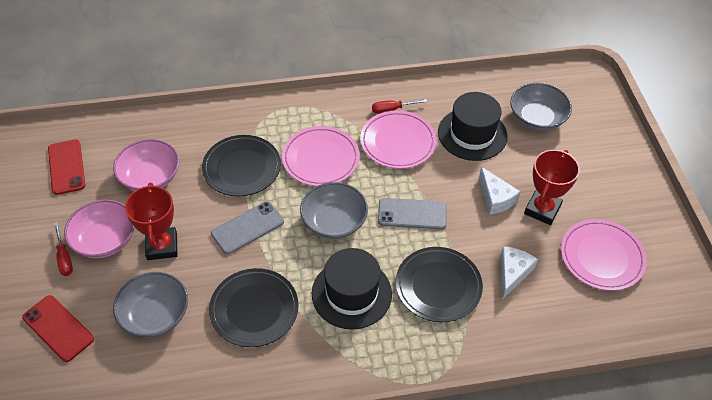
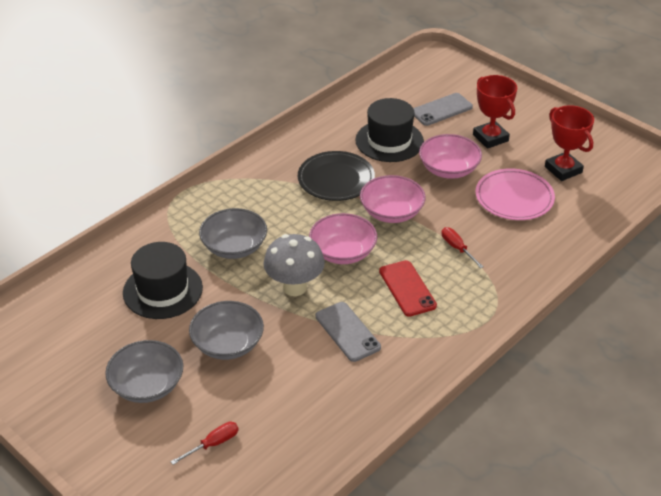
black plate: 3 -> 1
grey mushroom: 0 -> 1
pink bowl: 2 -> 3
pink plate: 3 -> 1
red phone: 2 -> 1
white cheese: 2 -> 0

